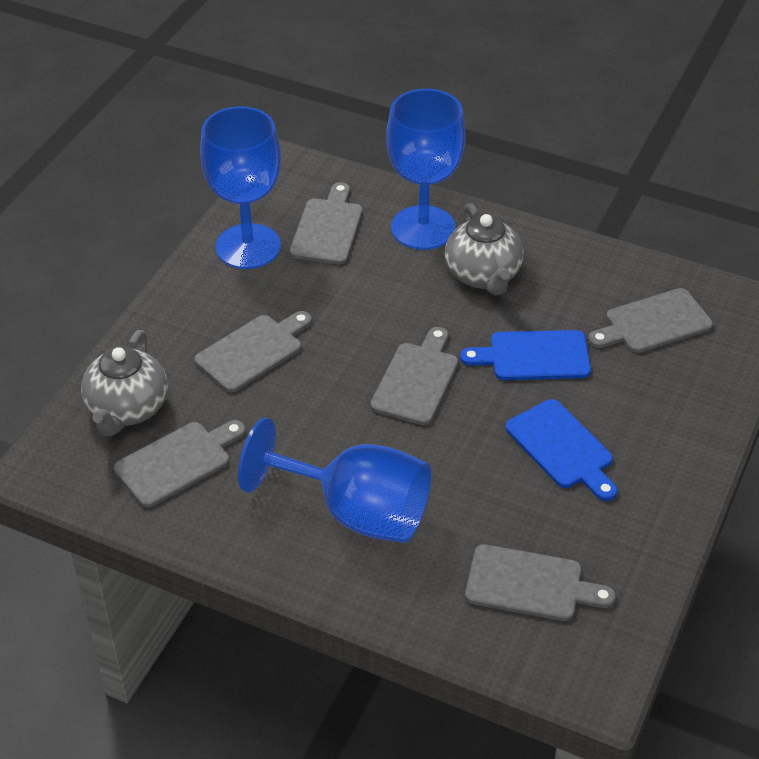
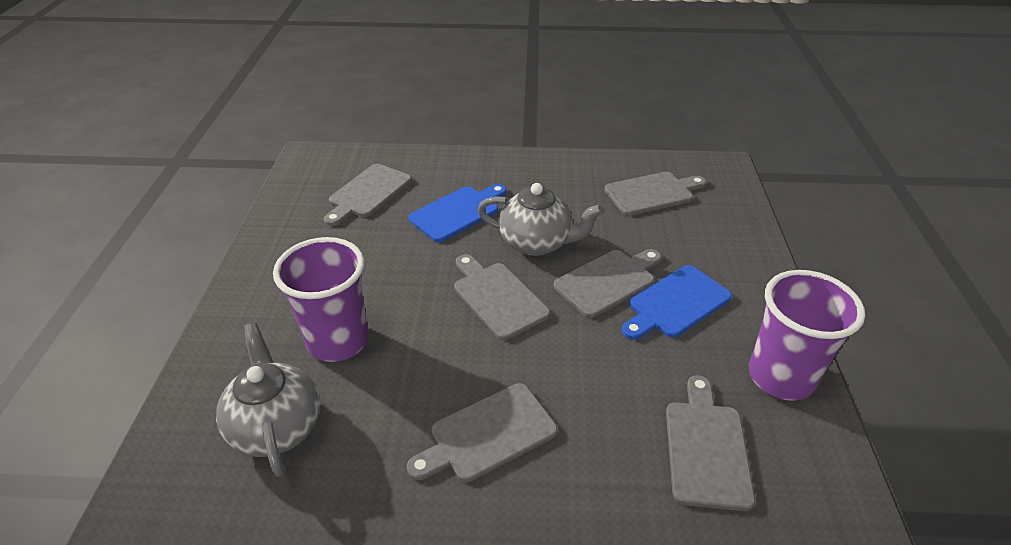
blue goblet: 3 -> 0
purple cup: 0 -> 2

